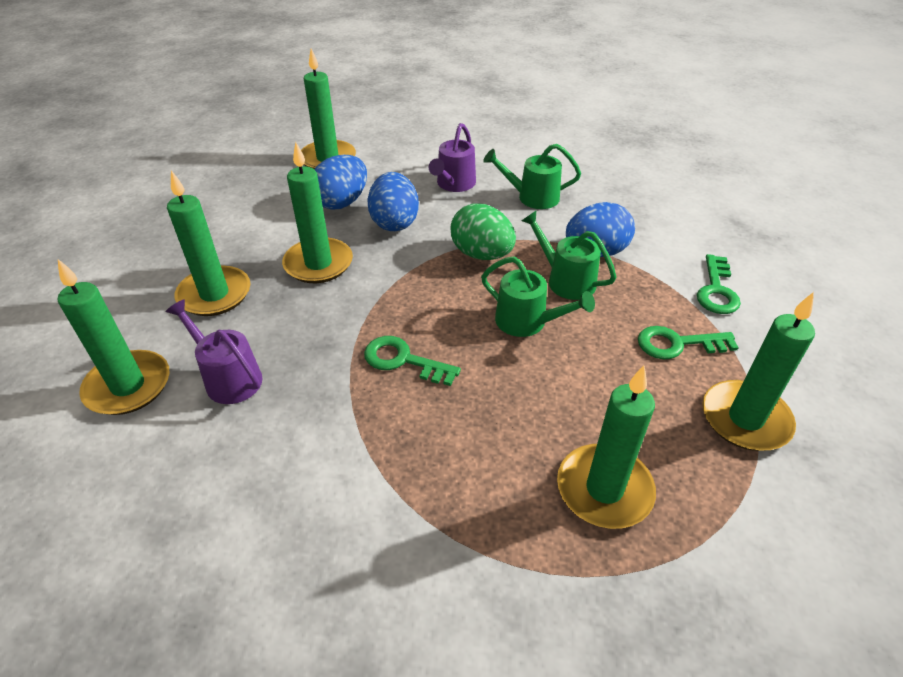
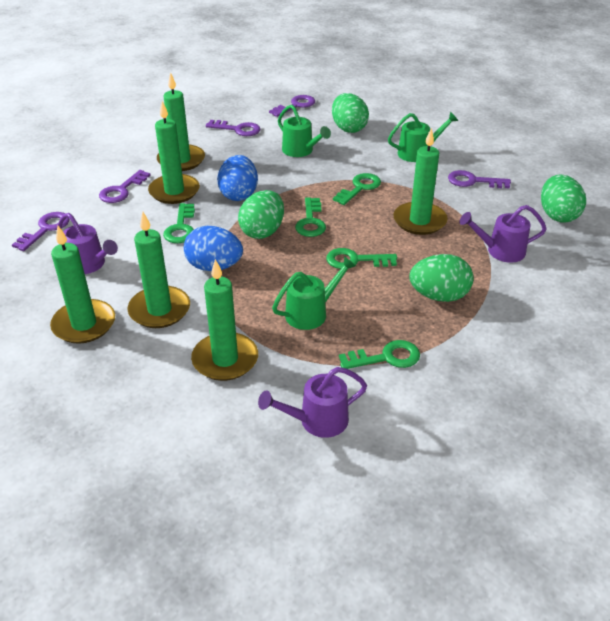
blue egg: 3 -> 2
green egg: 1 -> 4
green key: 3 -> 5
purple key: 0 -> 5
purple watering can: 2 -> 3

